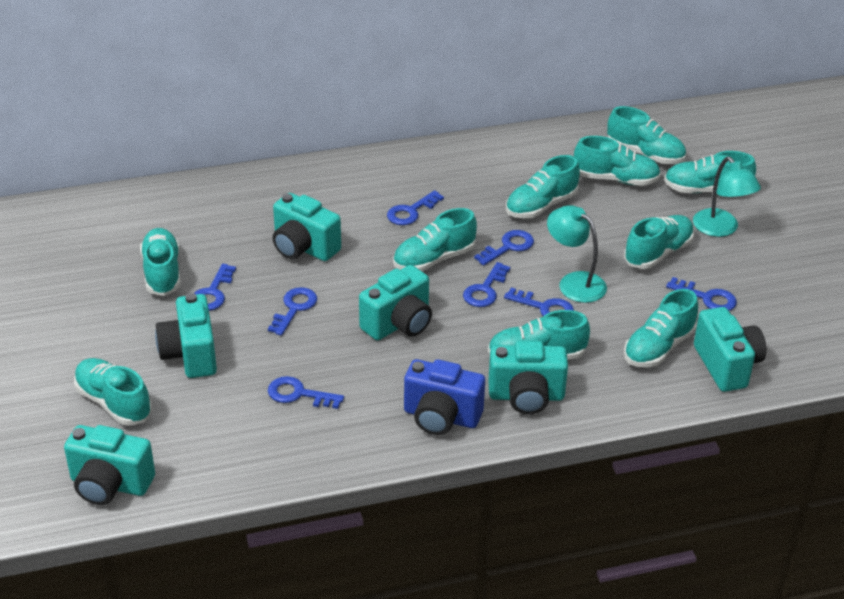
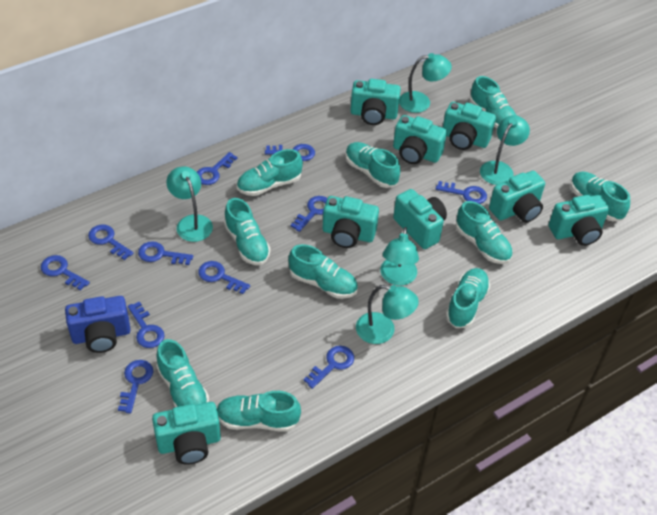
blue key: 8 -> 11
turquoise camera: 6 -> 8
turquoise lamp: 2 -> 5

